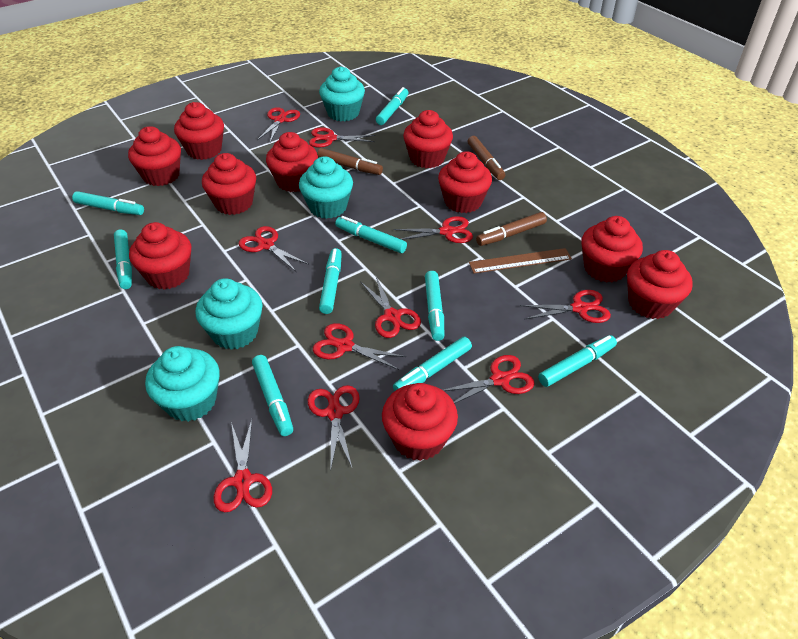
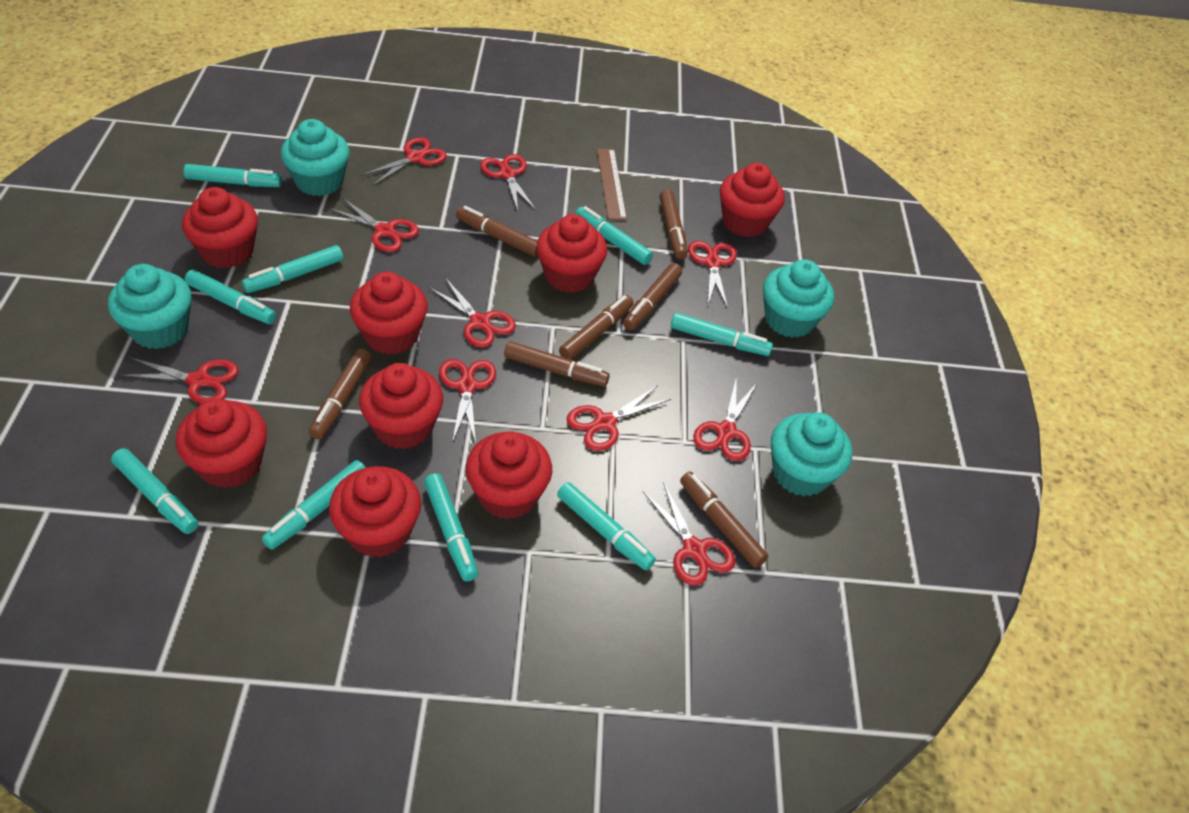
brown marker: 3 -> 7
red cupcake: 10 -> 8

